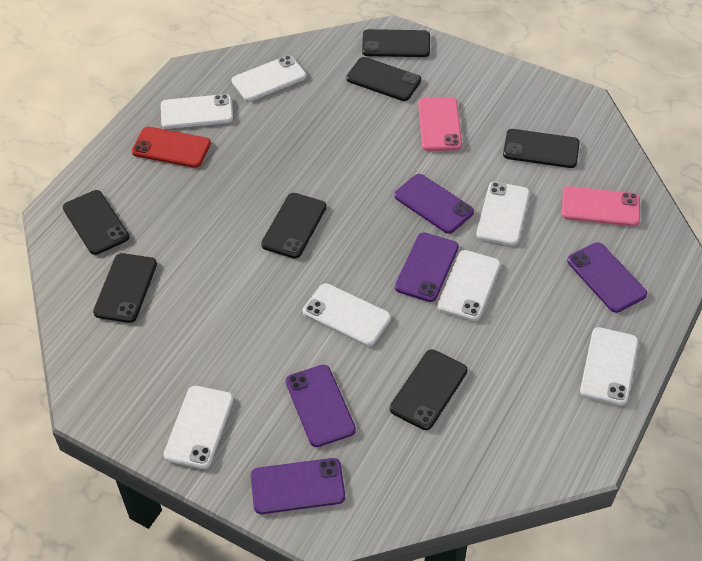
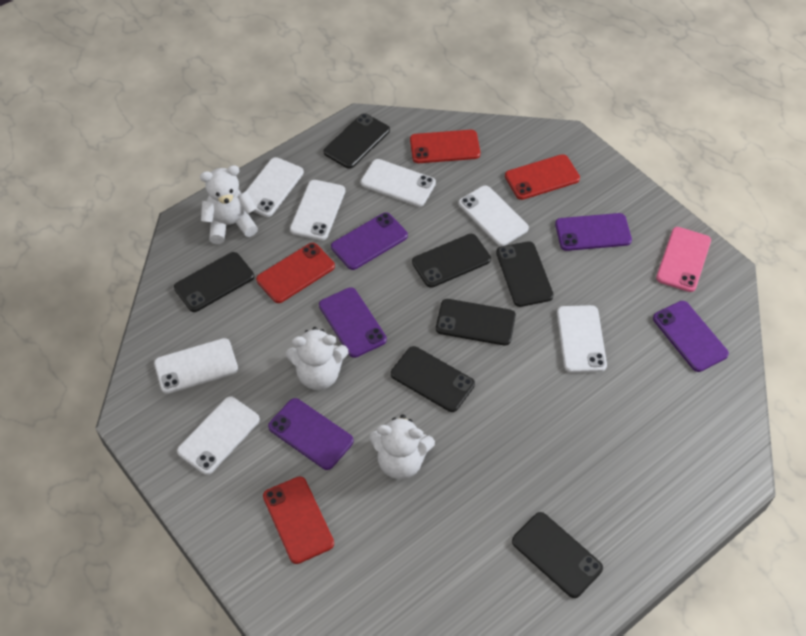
pink phone: 2 -> 1
red phone: 1 -> 4
white teddy bear: 0 -> 3

